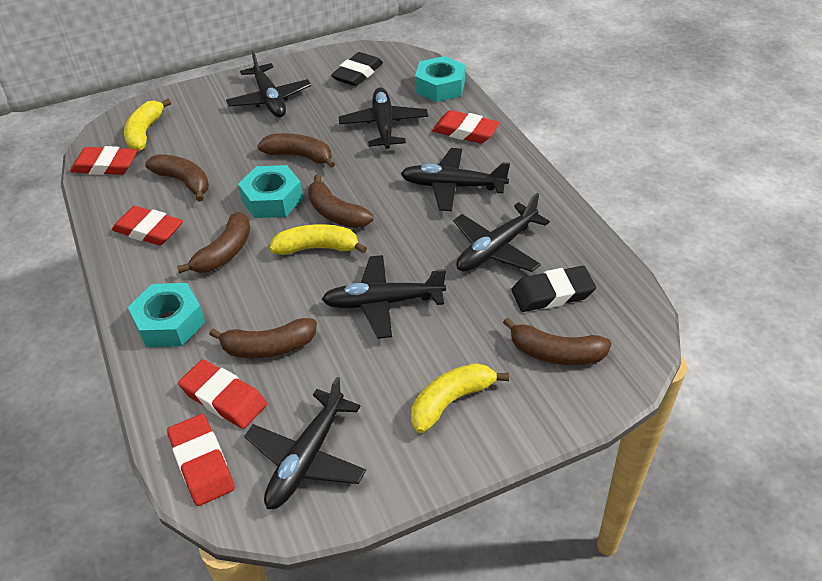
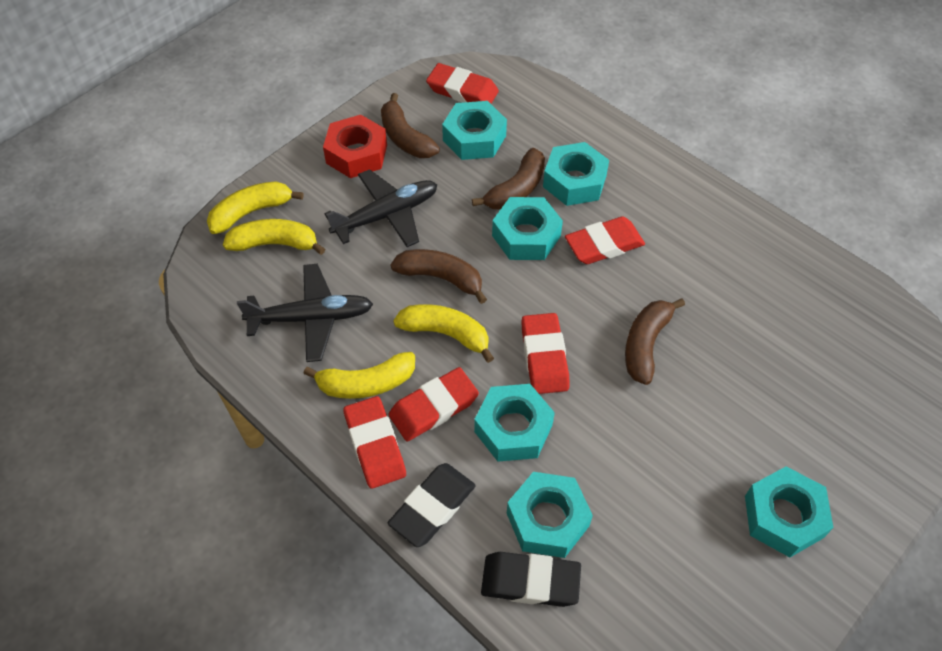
black plane: 6 -> 2
brown banana: 6 -> 4
red nut: 0 -> 1
turquoise nut: 3 -> 6
yellow banana: 3 -> 4

